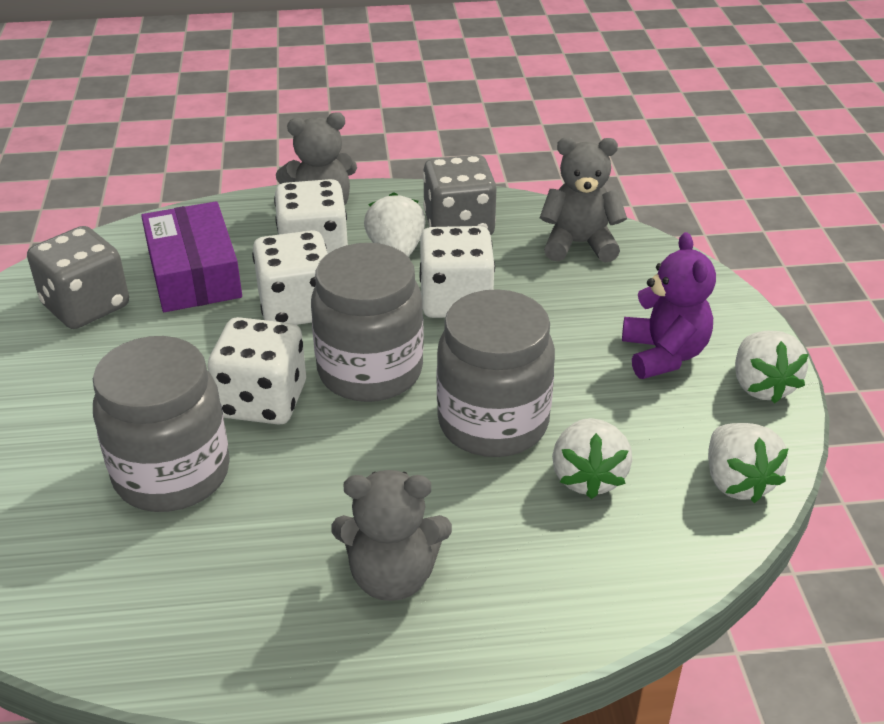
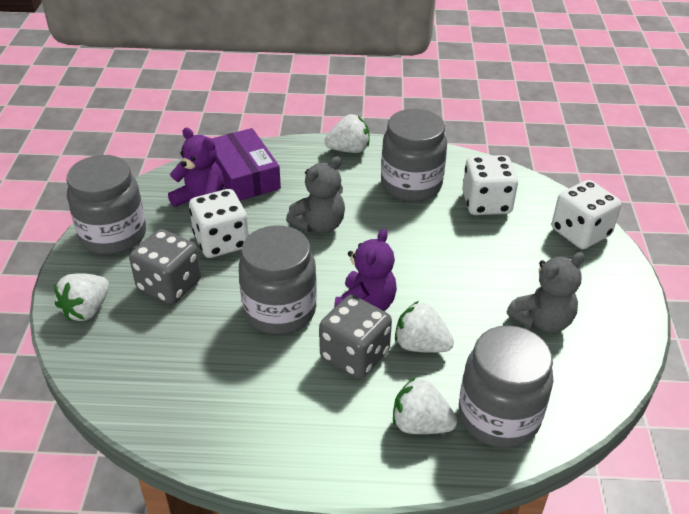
grey jar: 3 -> 4
grey teddy bear: 3 -> 2
purple teddy bear: 1 -> 2
white dice: 4 -> 3

